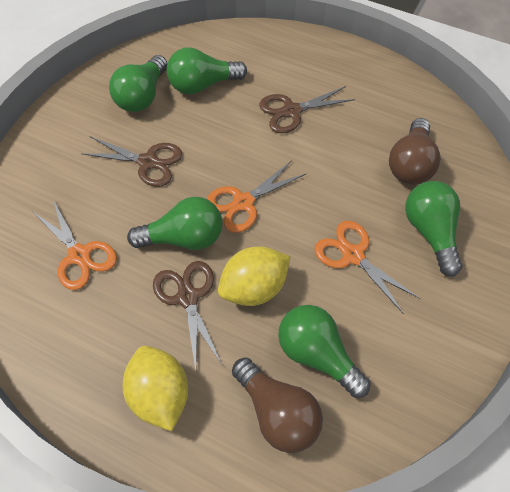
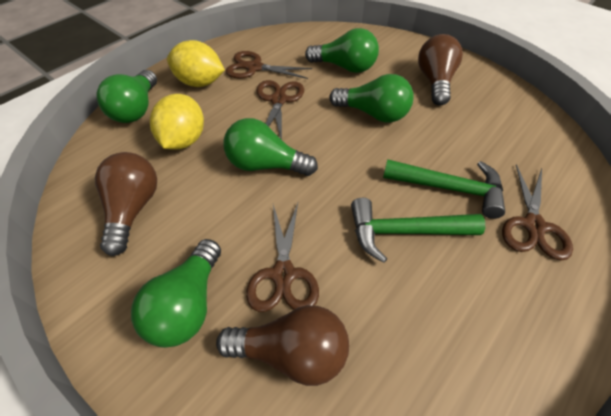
brown light bulb: 2 -> 3
brown scissors: 3 -> 4
green hammer: 0 -> 2
orange scissors: 3 -> 0

